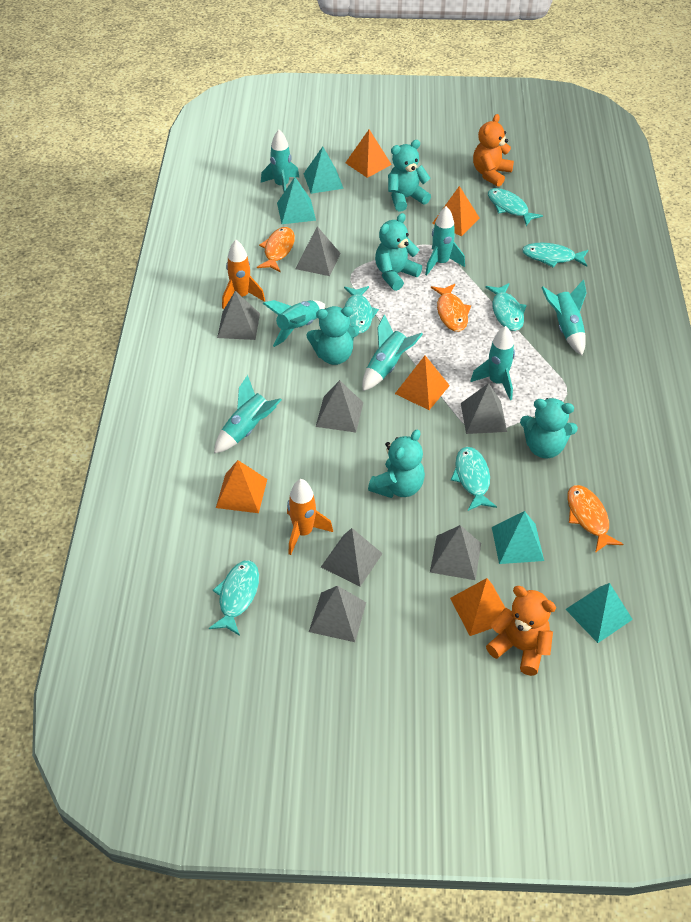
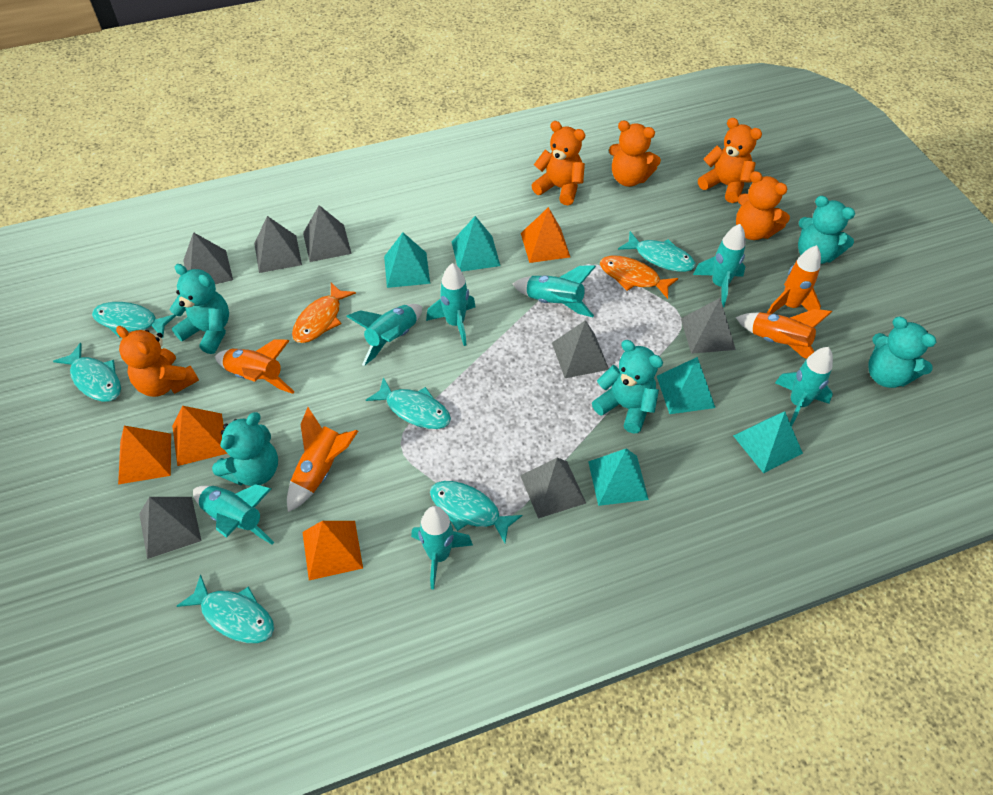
orange fish: 3 -> 2
orange pyramid: 5 -> 4
orange rocket: 2 -> 4
orange teddy bear: 2 -> 5
turquoise pyramid: 4 -> 5

